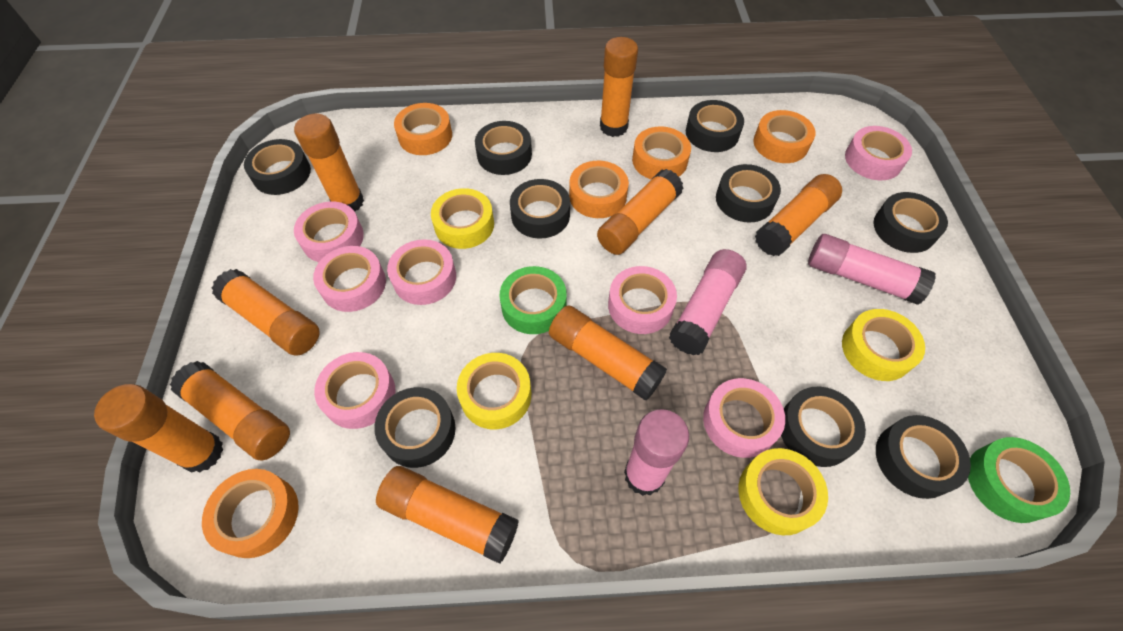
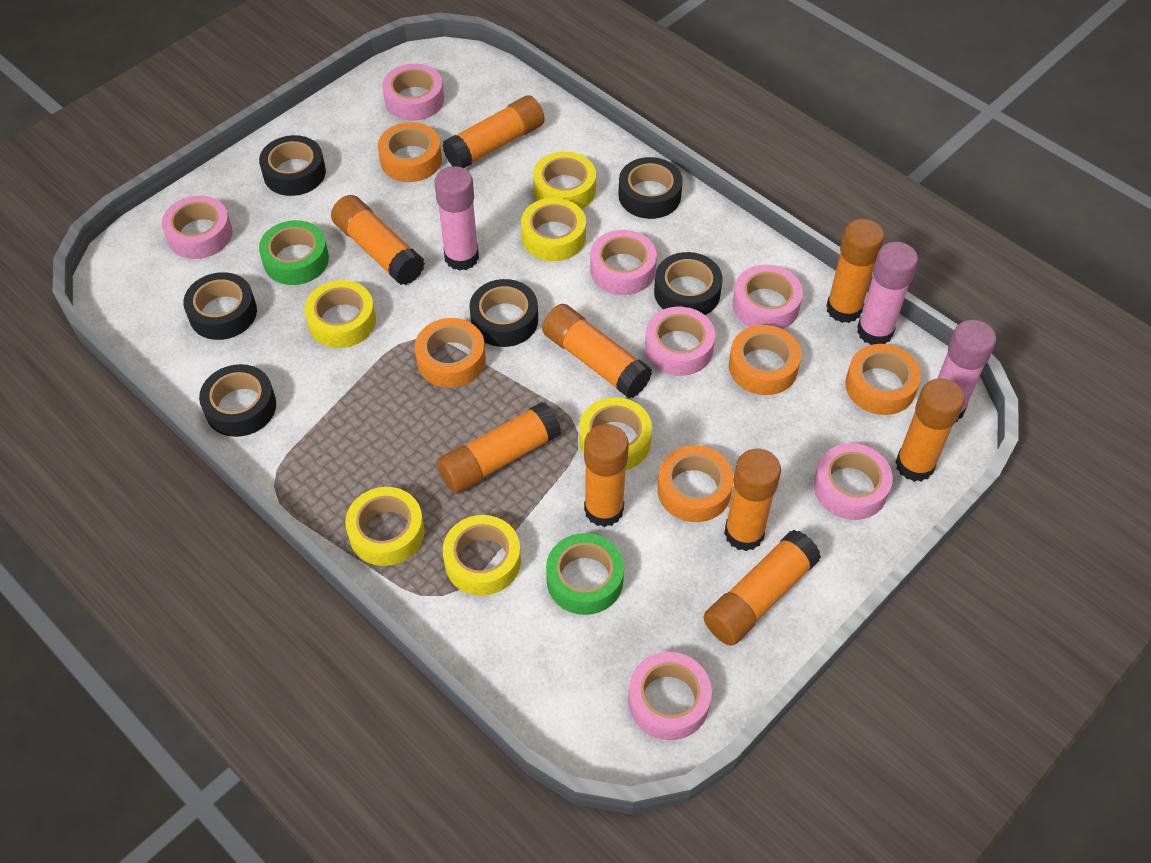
black tape: 9 -> 6
yellow tape: 4 -> 6

